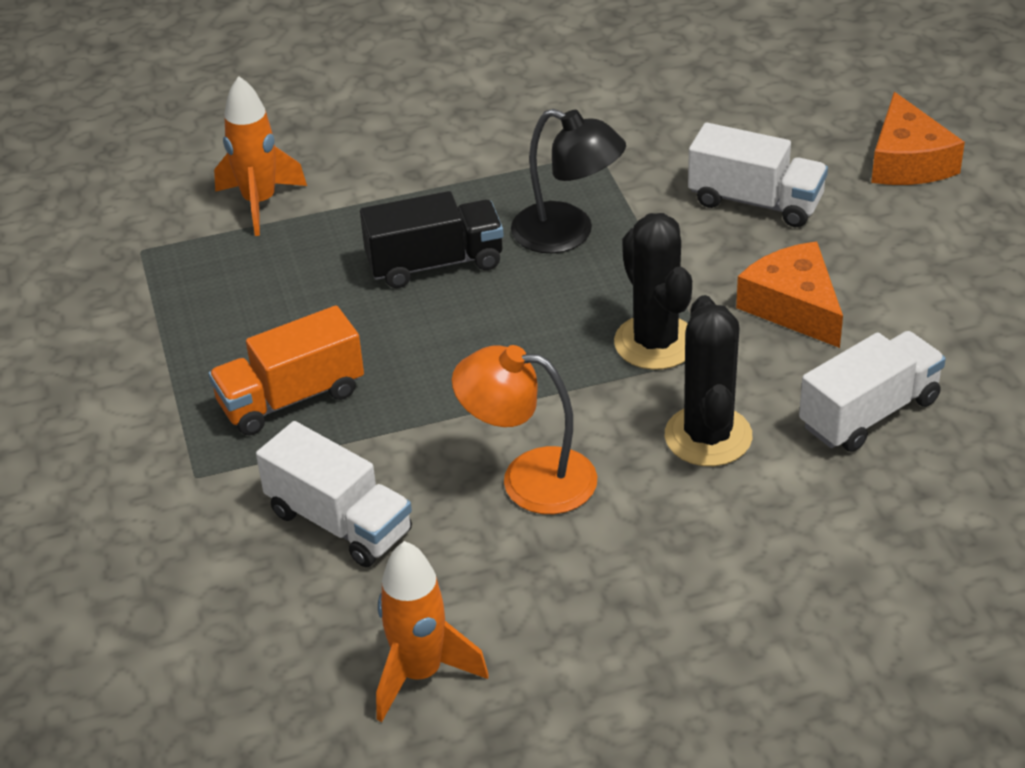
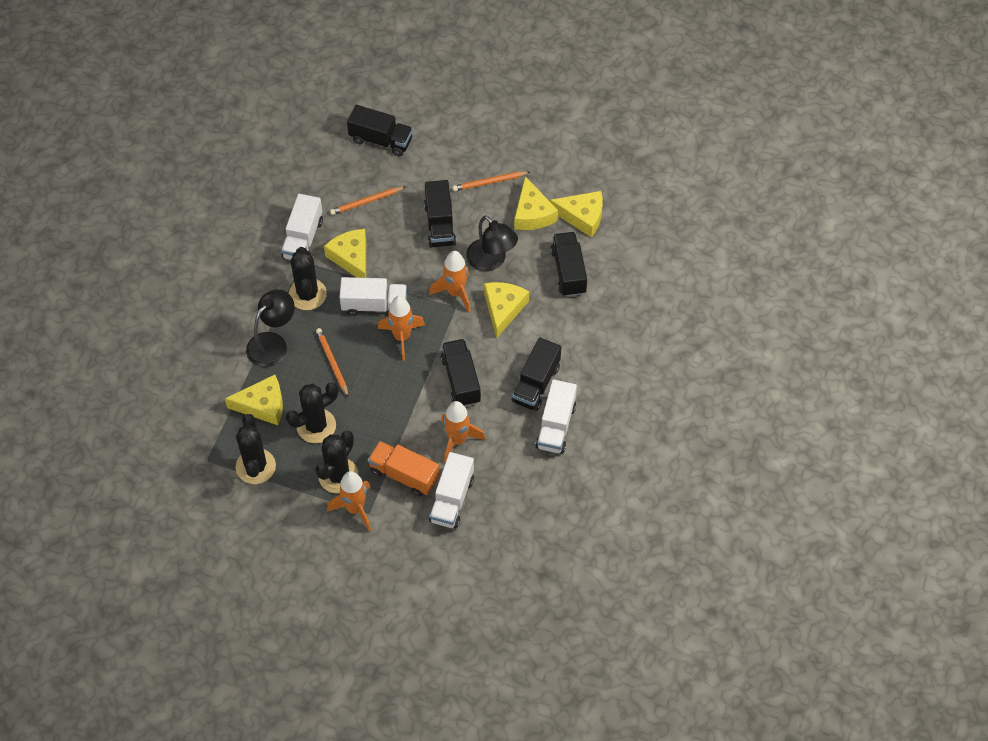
black cactus: 2 -> 4
black lamp: 1 -> 2
black truck: 1 -> 5
orange cheese: 2 -> 0
orange lamp: 1 -> 0
orange pencil: 0 -> 3
orange rocket: 2 -> 4
white truck: 3 -> 4
yellow cheese: 0 -> 5

